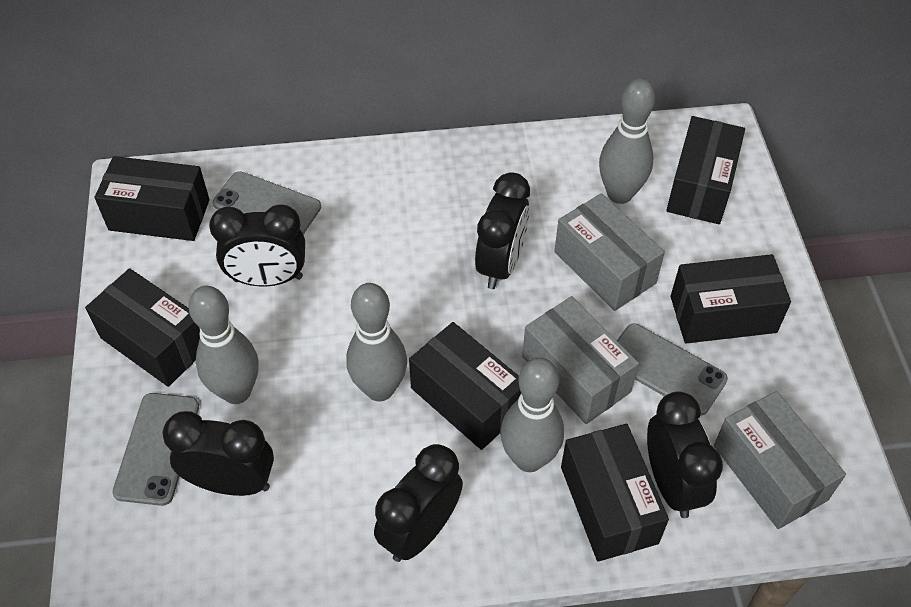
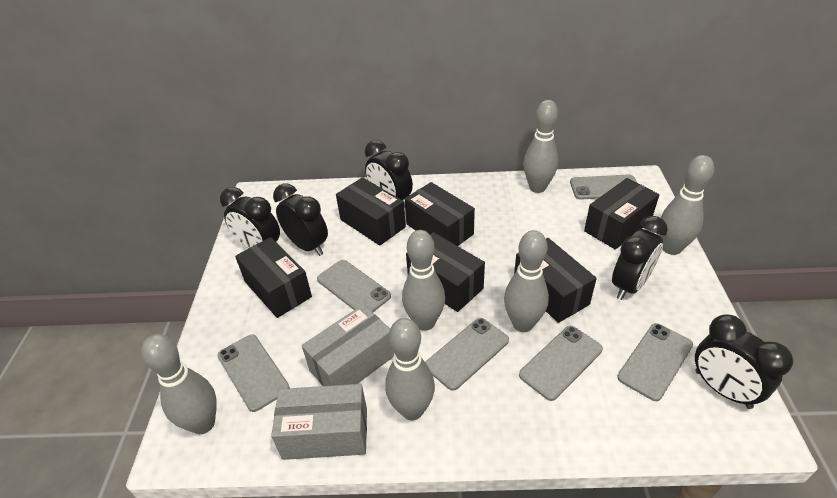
grey bowling pin: 4 -> 6
grey box: 3 -> 2
grey phone: 3 -> 6

